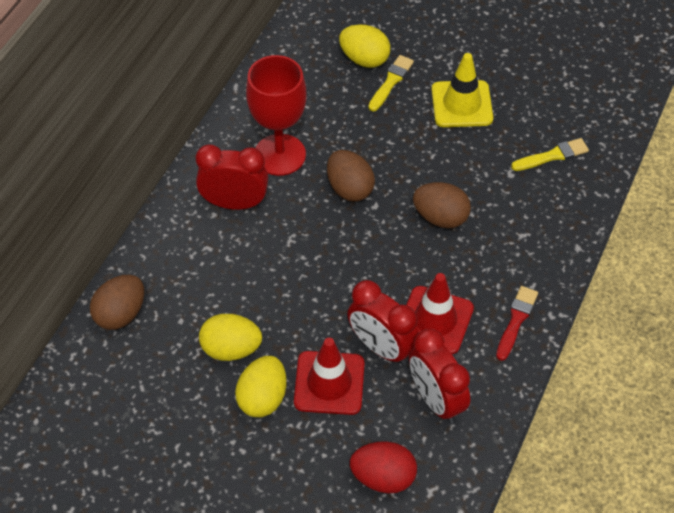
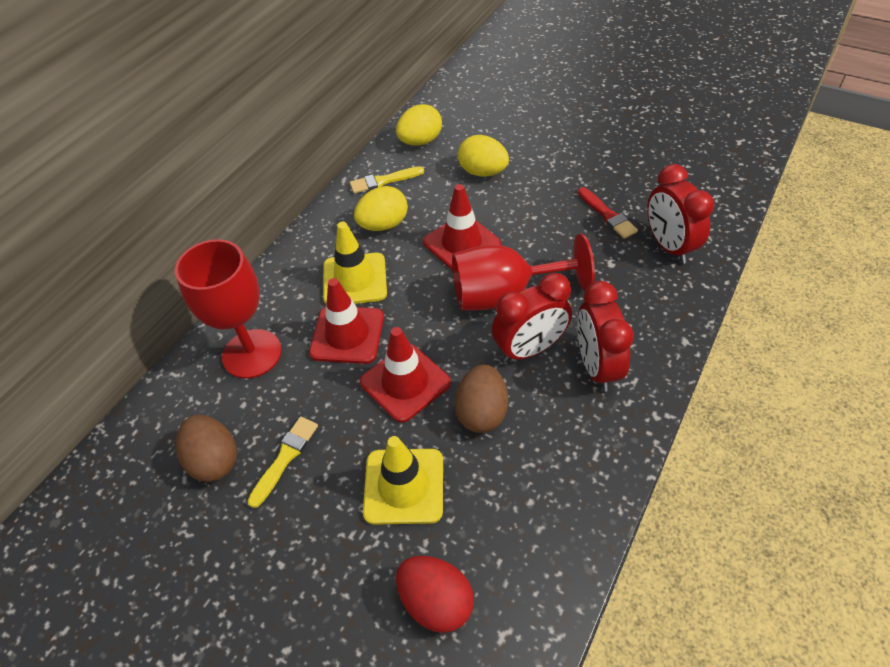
brown egg: 3 -> 2
red goblet: 1 -> 2
red traffic cone: 2 -> 3
yellow traffic cone: 1 -> 2

